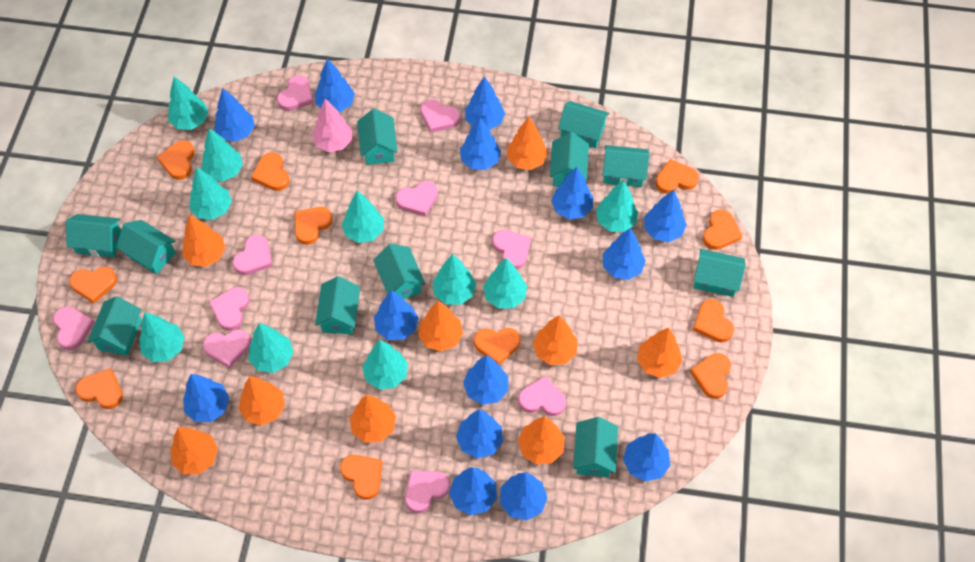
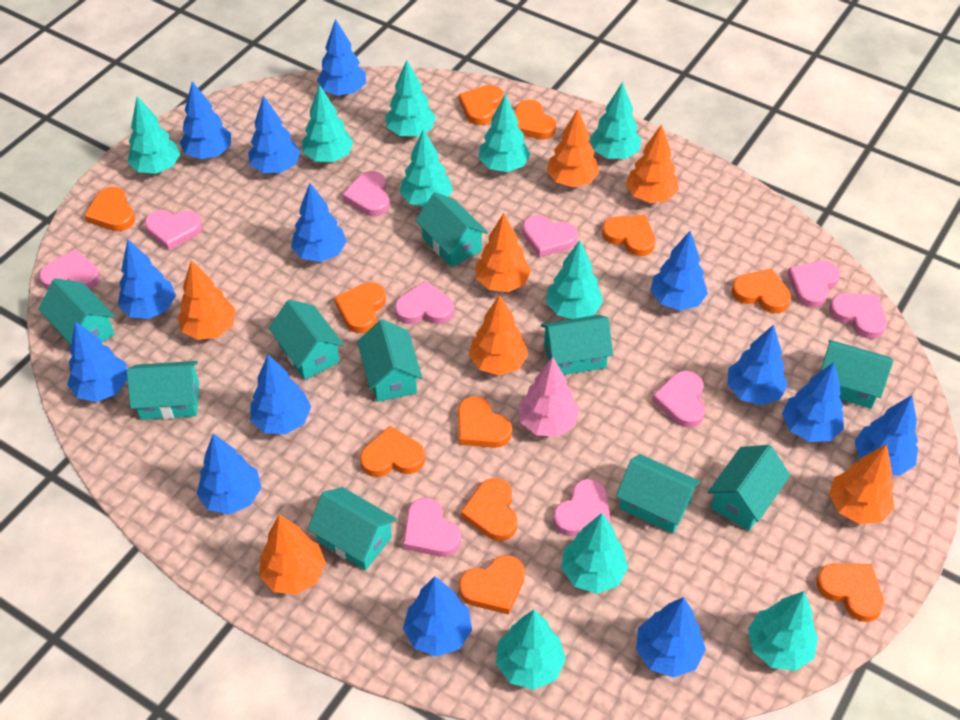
orange tree: 9 -> 7
turquoise house: 11 -> 10

